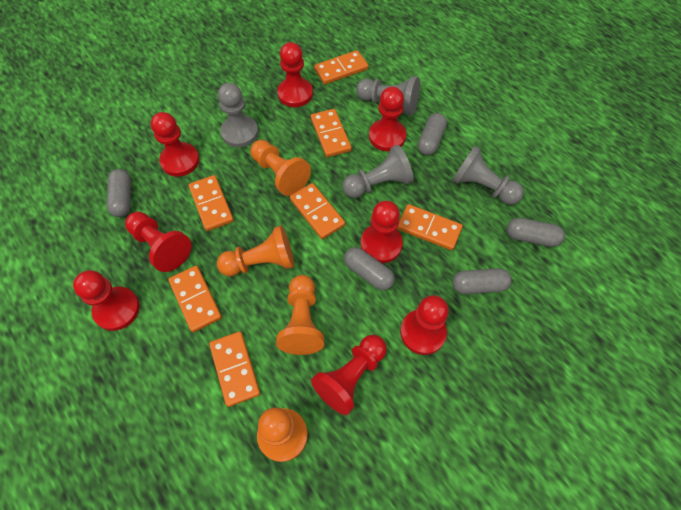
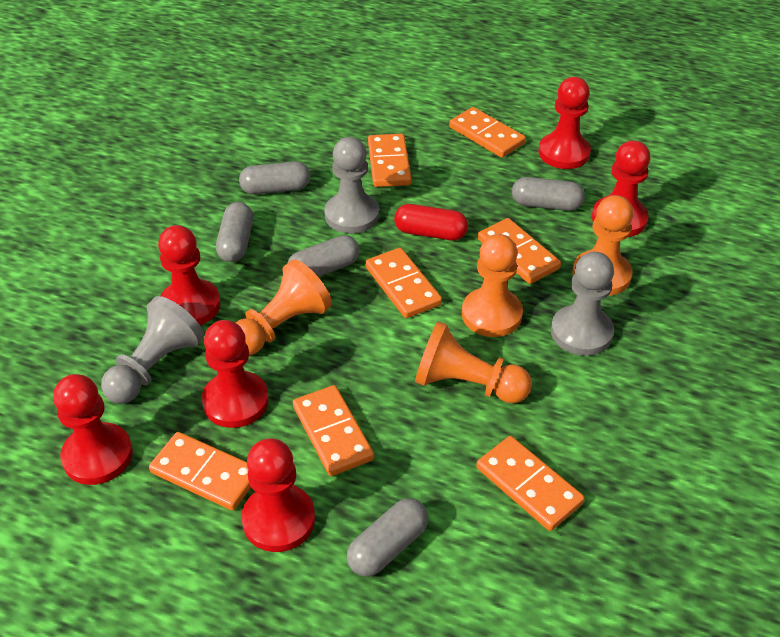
grey pawn: 4 -> 3
red capsule: 0 -> 1
red pawn: 8 -> 6

